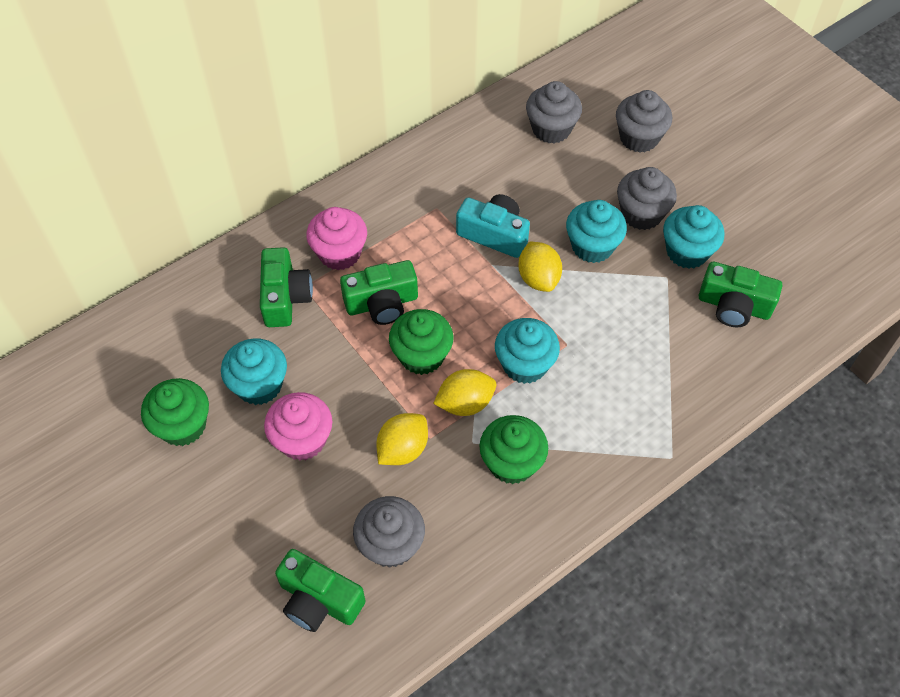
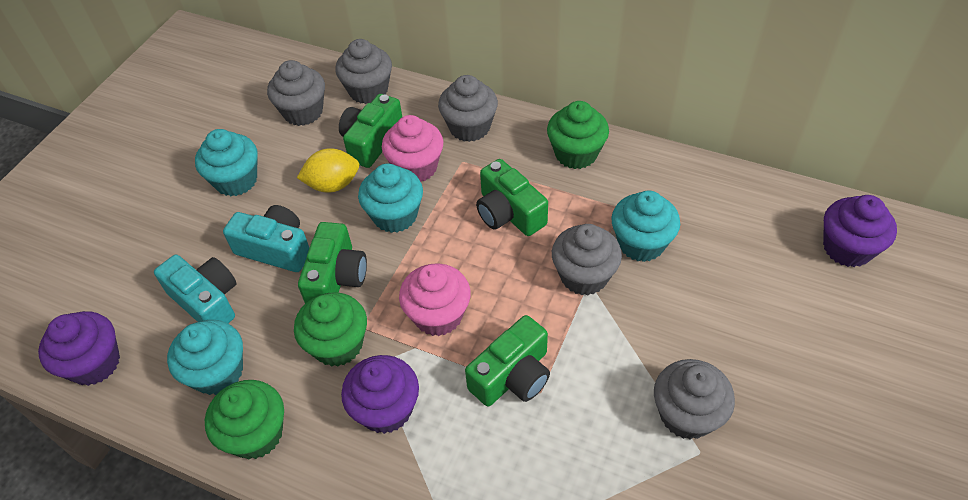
grey cupcake: 4 -> 5
purple cupcake: 0 -> 3
turquoise camera: 1 -> 2
yellow lemon: 3 -> 1

